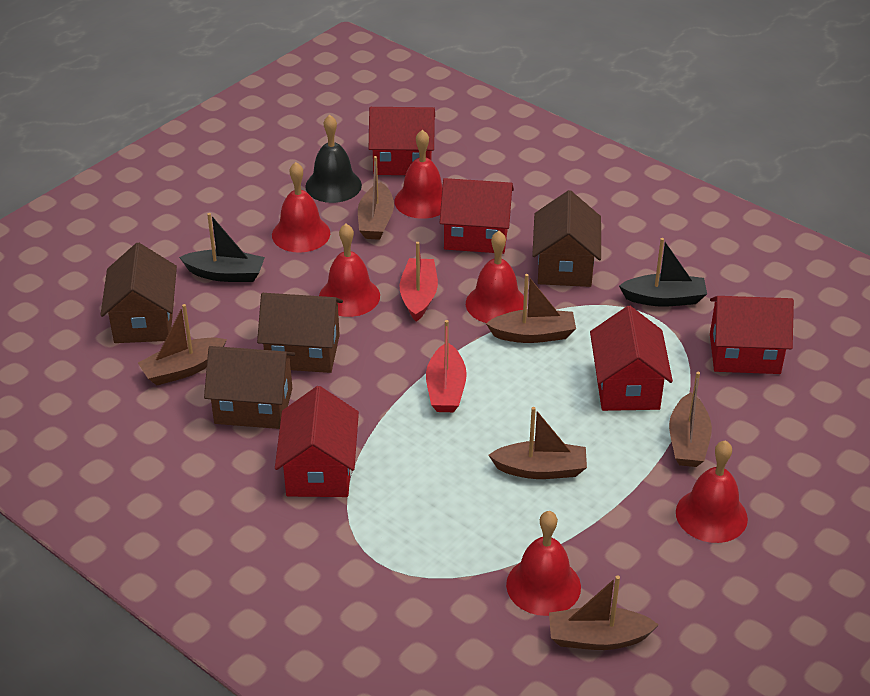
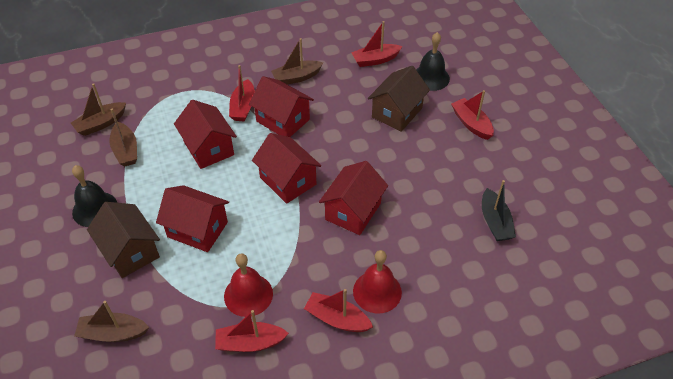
black bell: 1 -> 2
black boat: 2 -> 1
brown boat: 6 -> 4
brown house: 4 -> 2
red bell: 6 -> 2
red boat: 2 -> 5

